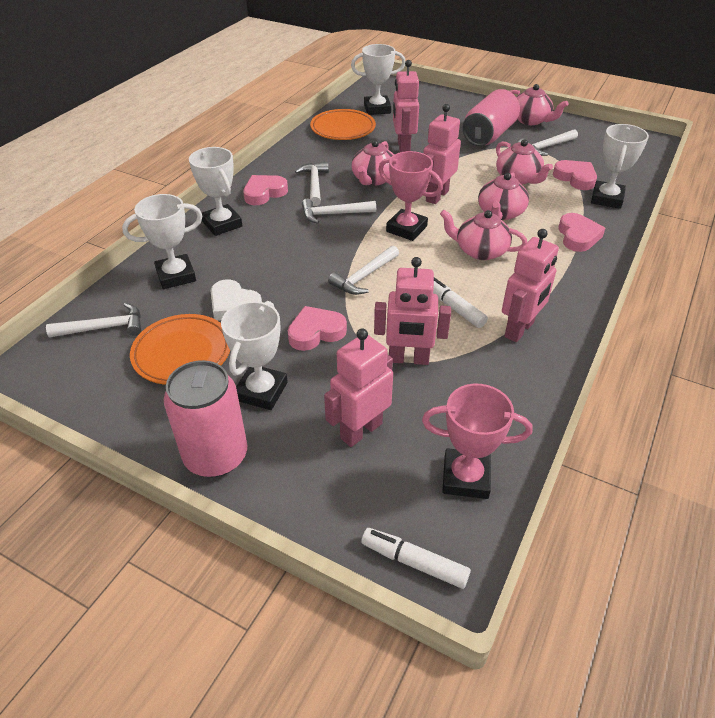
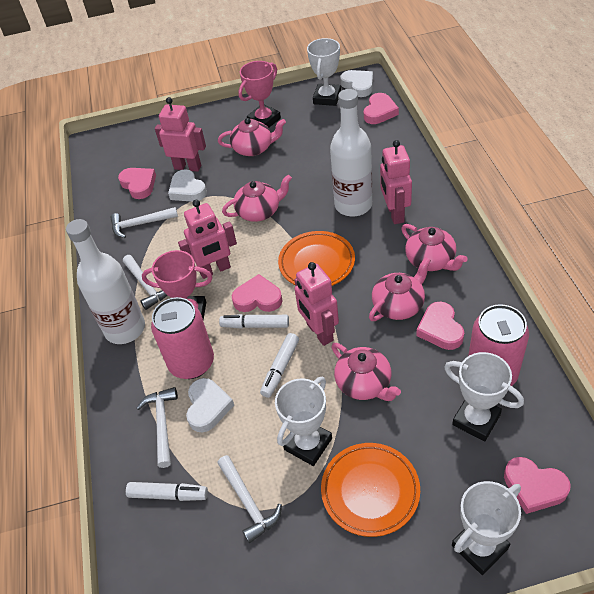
pink heart: 4 -> 5
pink robot: 5 -> 4
white bottle: 0 -> 2
white hammer: 5 -> 4
white heart: 1 -> 3
white marker: 2 -> 3
white trophy: 5 -> 4

